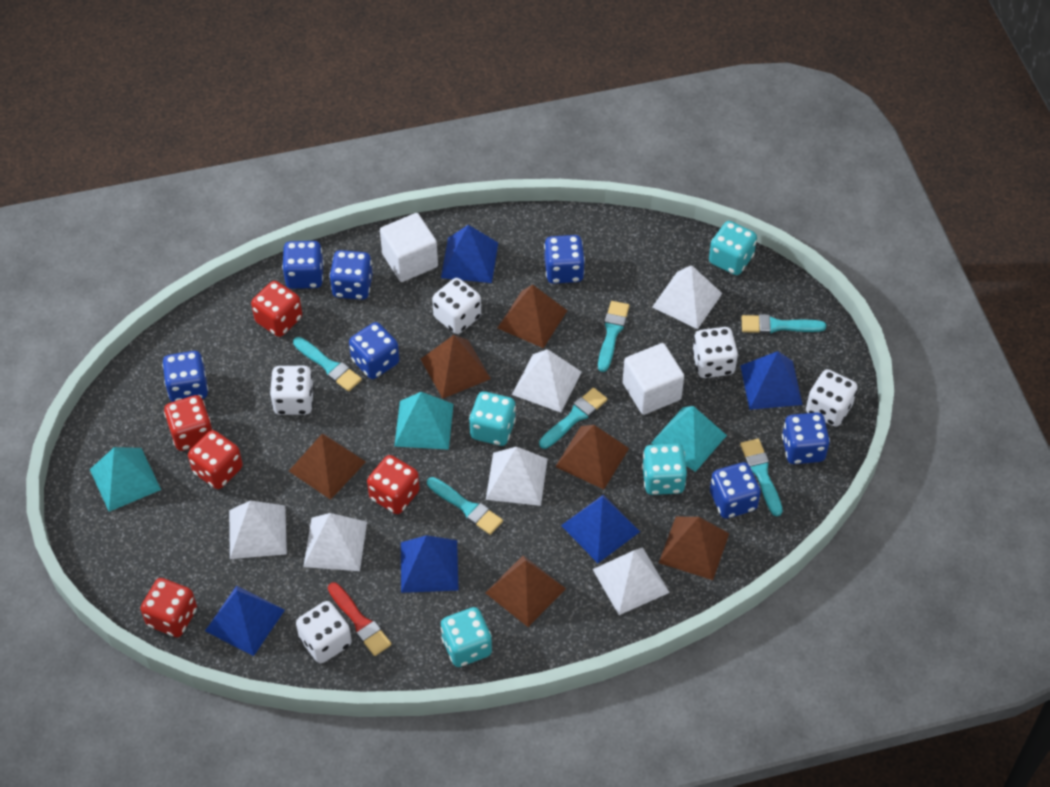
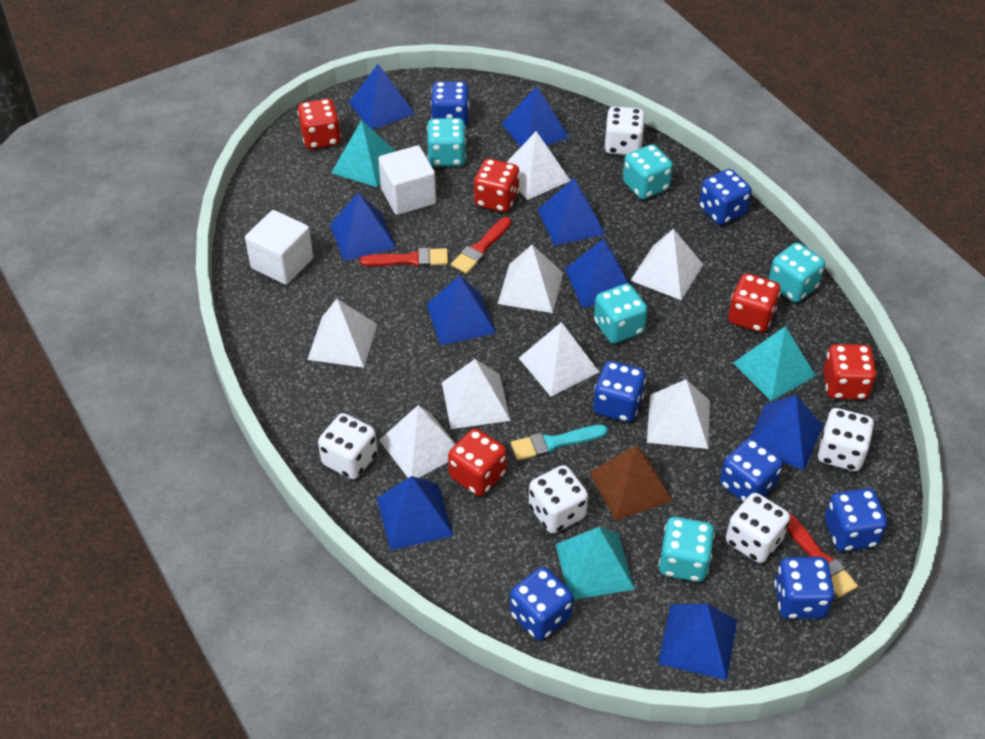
blue pyramid: 5 -> 9
brown pyramid: 6 -> 1
red brush: 1 -> 3
turquoise brush: 6 -> 1
turquoise dice: 4 -> 5
white pyramid: 6 -> 8

